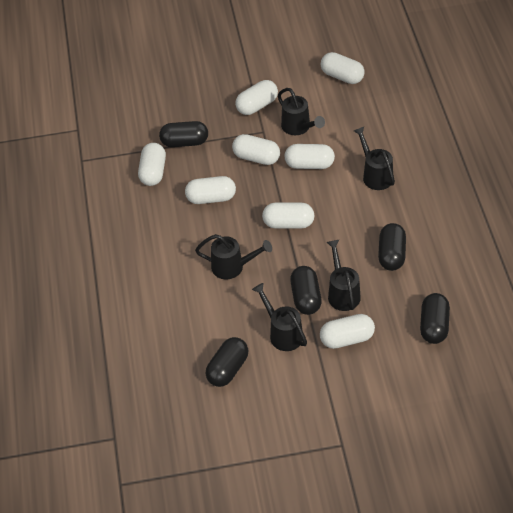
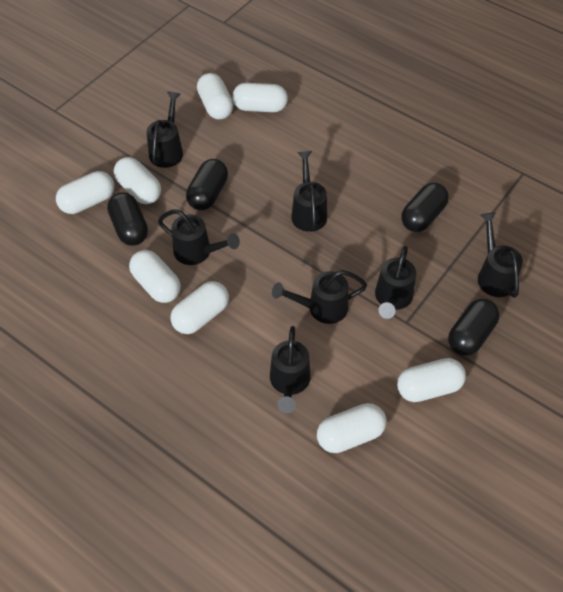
black capsule: 5 -> 4
black watering can: 5 -> 7

